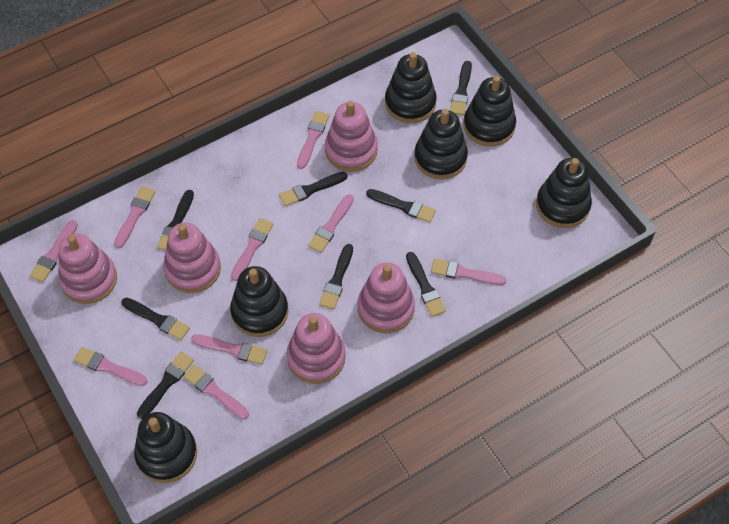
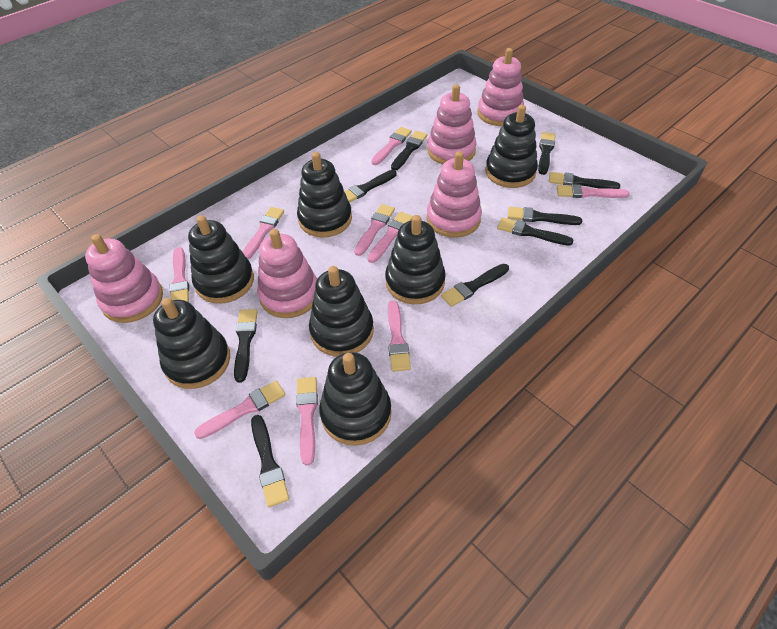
black brush: 8 -> 9
black stacking toy: 6 -> 7

